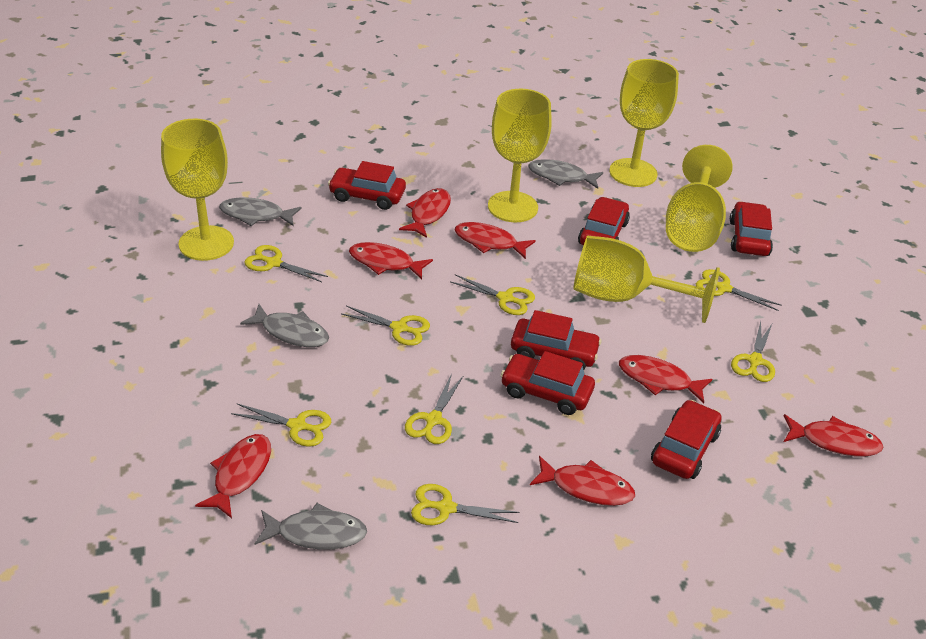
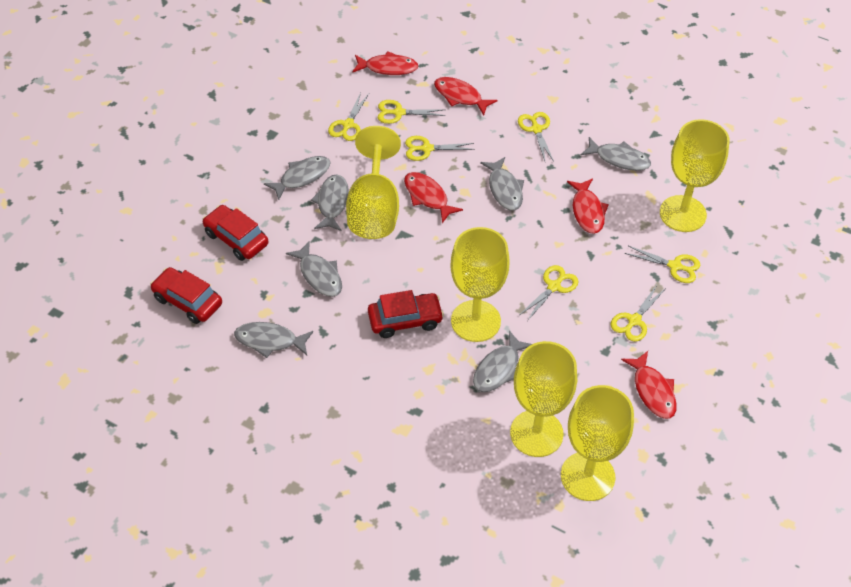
grey fish: 4 -> 7
red car: 6 -> 3
red fish: 7 -> 5
yellow scissors: 8 -> 7

